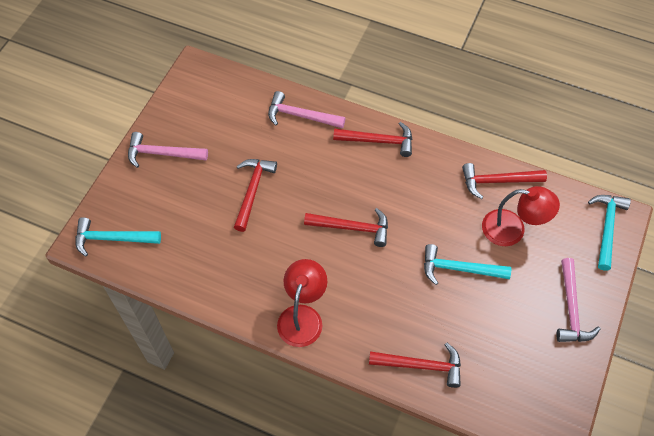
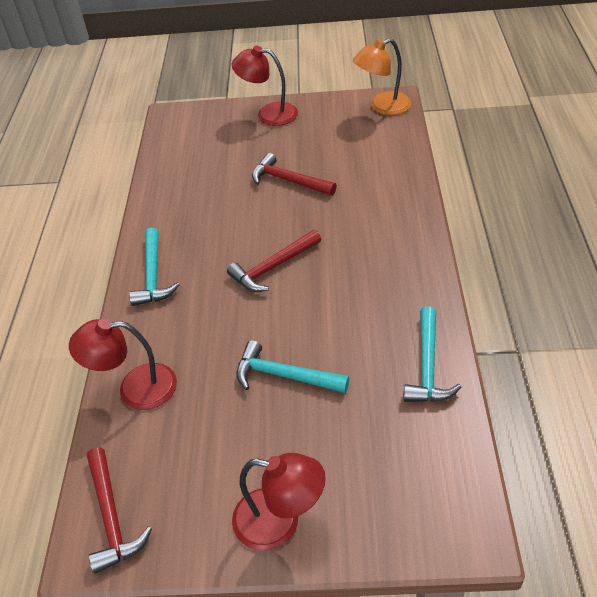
orange lamp: 0 -> 1
pink hammer: 3 -> 0
red hammer: 5 -> 3
red lamp: 2 -> 3

